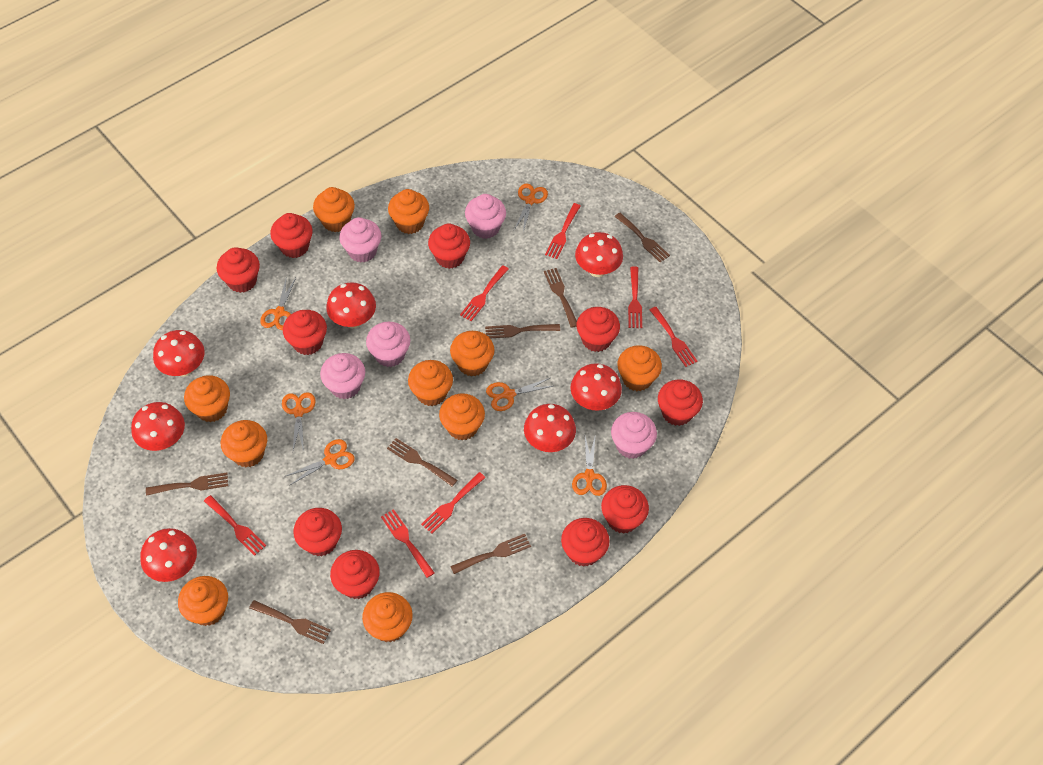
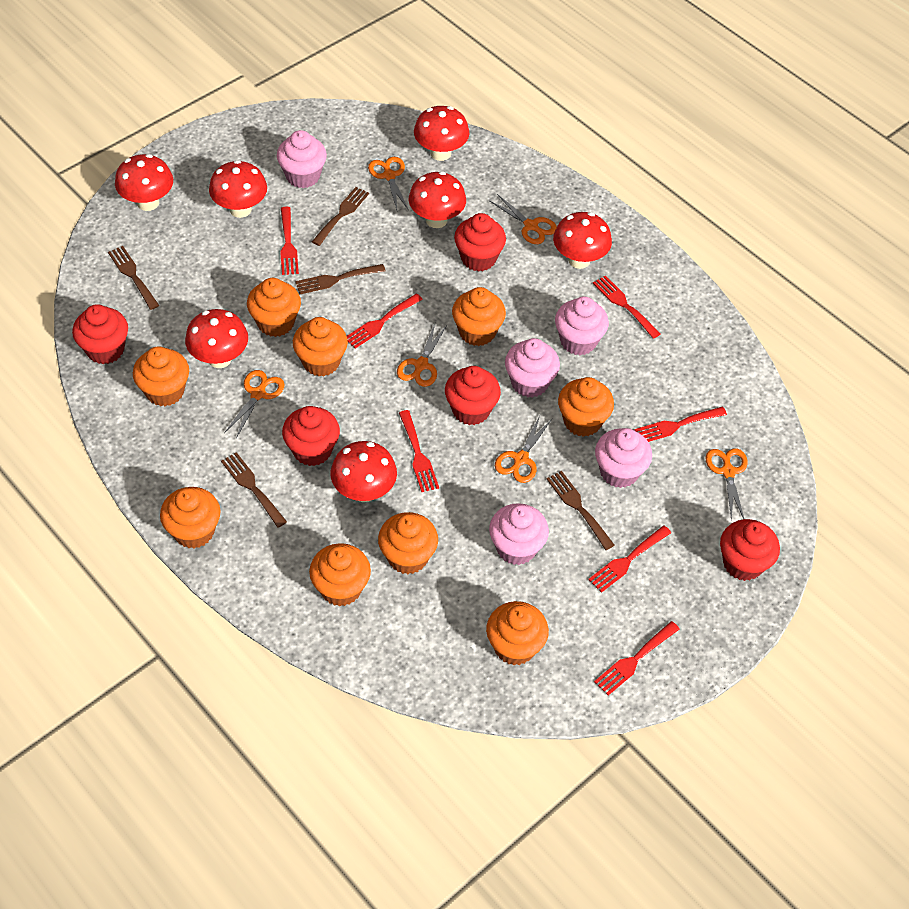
brown fork: 7 -> 5
orange cupcake: 10 -> 9
red cupcake: 10 -> 5

